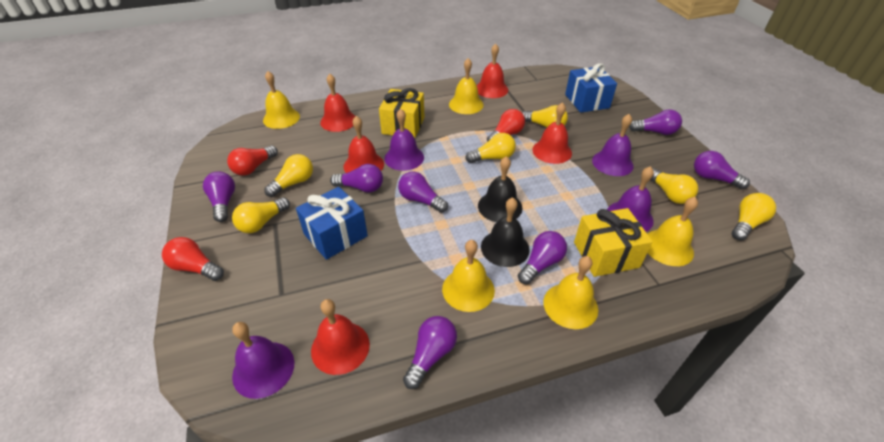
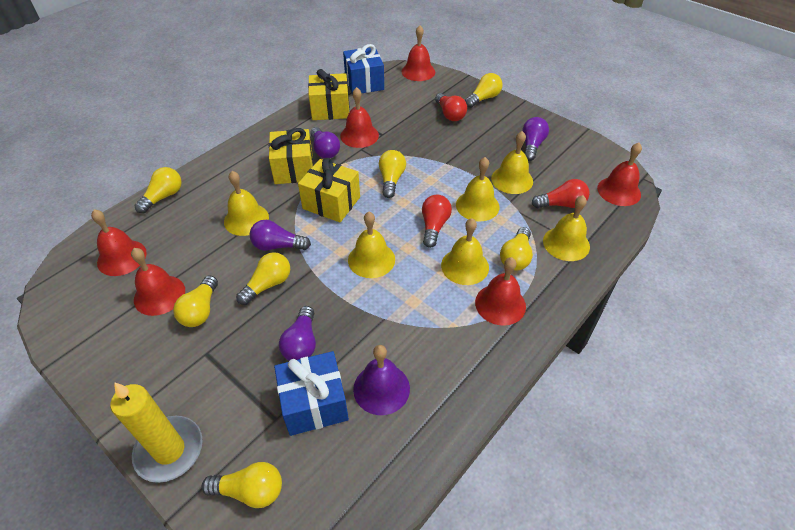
black bell: 2 -> 0
purple bell: 4 -> 1
purple light bulb: 7 -> 4
red bell: 5 -> 6
yellow bell: 5 -> 6
yellow candle: 0 -> 1
yellow gift: 2 -> 3
yellow light bulb: 6 -> 7

